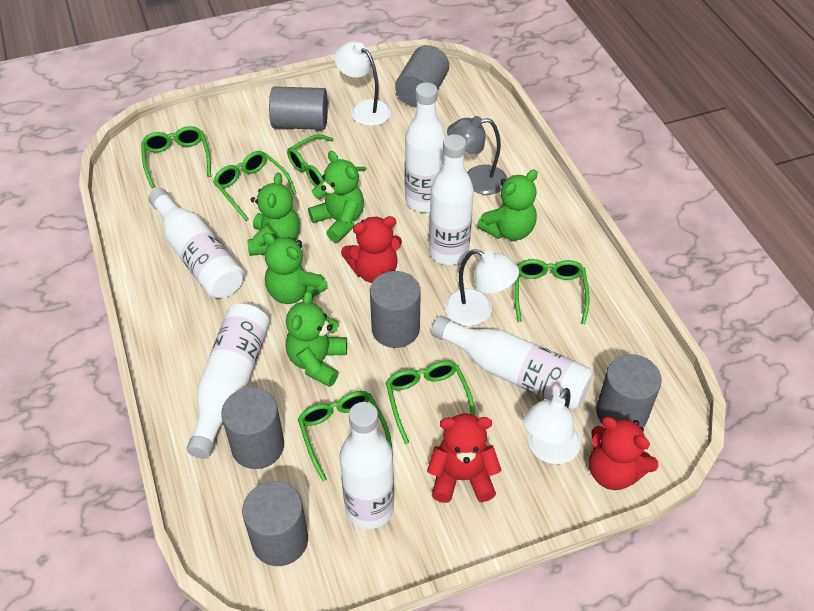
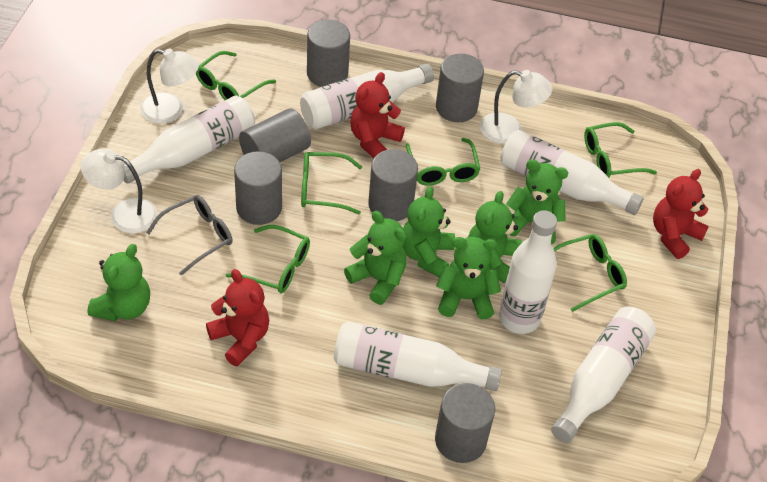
green teddy bear: 5 -> 6
grey glasses: 0 -> 1
grey lamp: 1 -> 0

